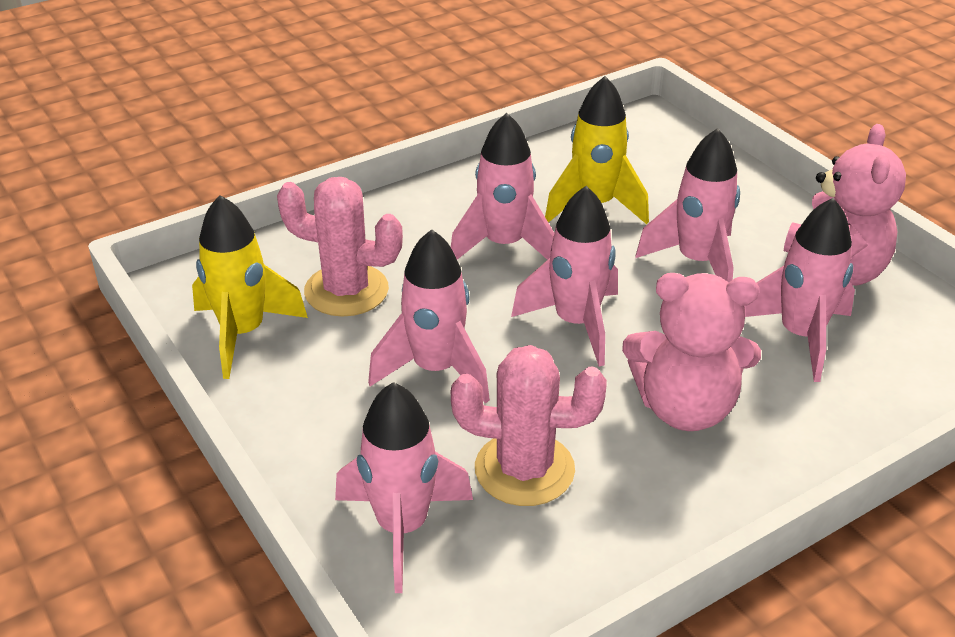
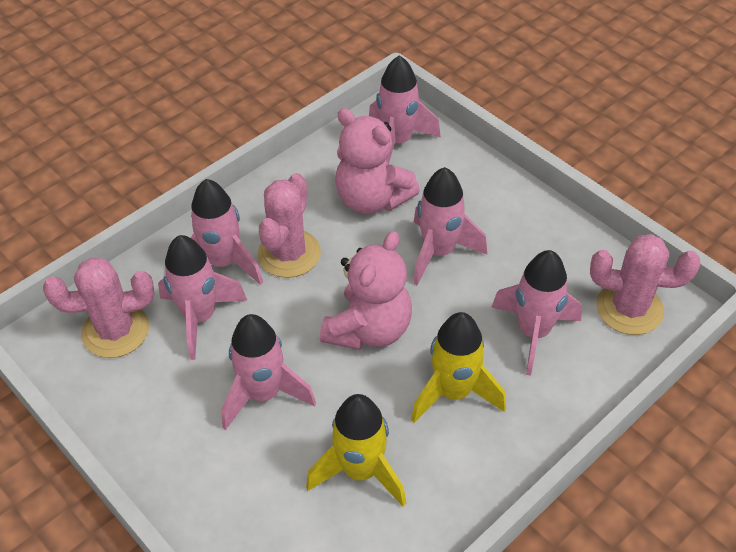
pink cactus: 2 -> 3

